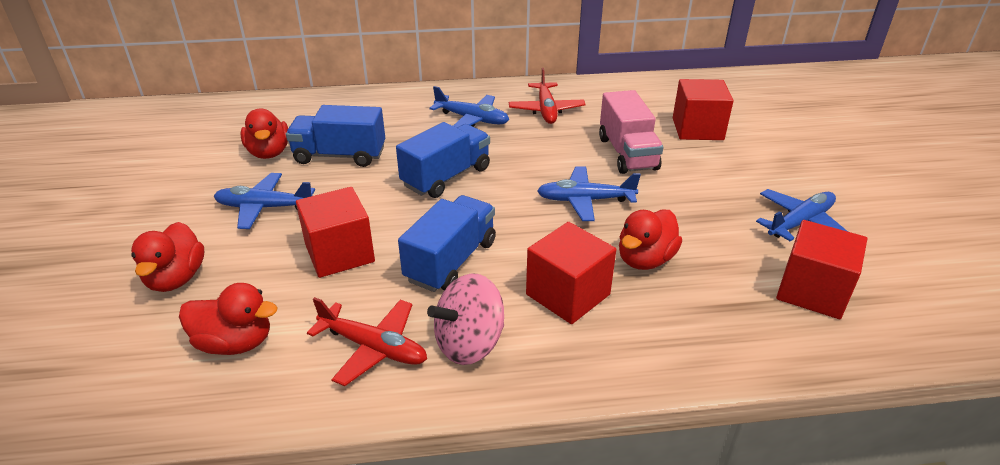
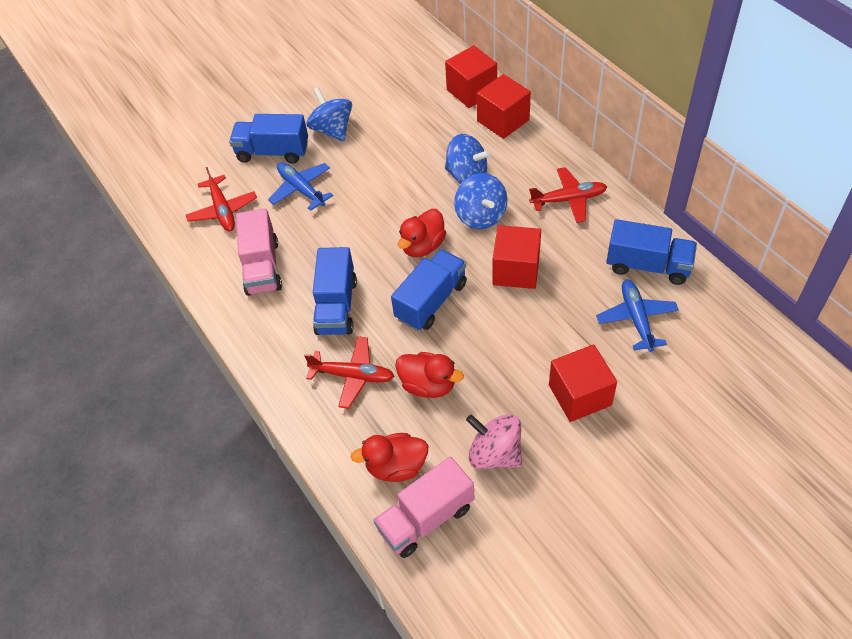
blue plane: 4 -> 2
blue spinning top: 0 -> 3
blue truck: 3 -> 4
pink truck: 1 -> 2
red duck: 4 -> 3
red plane: 2 -> 3

